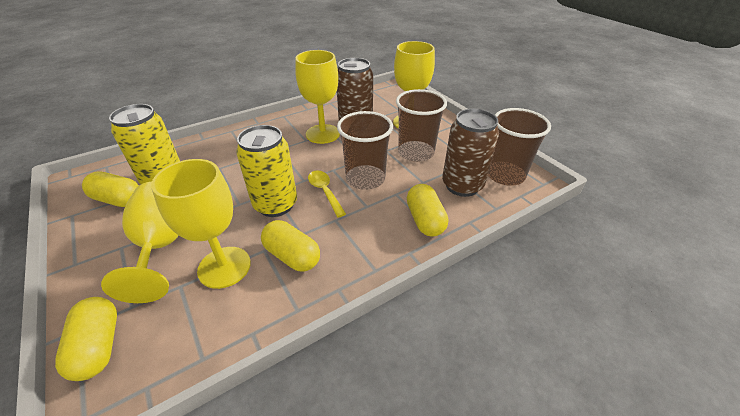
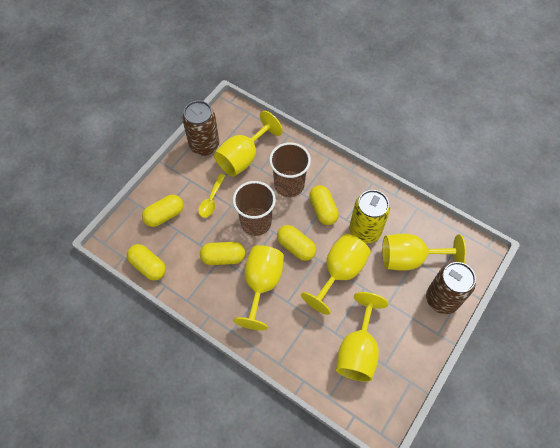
brown cup: 3 -> 2
yellow can: 2 -> 1
yellow capsule: 4 -> 5
yellow goblet: 4 -> 5

